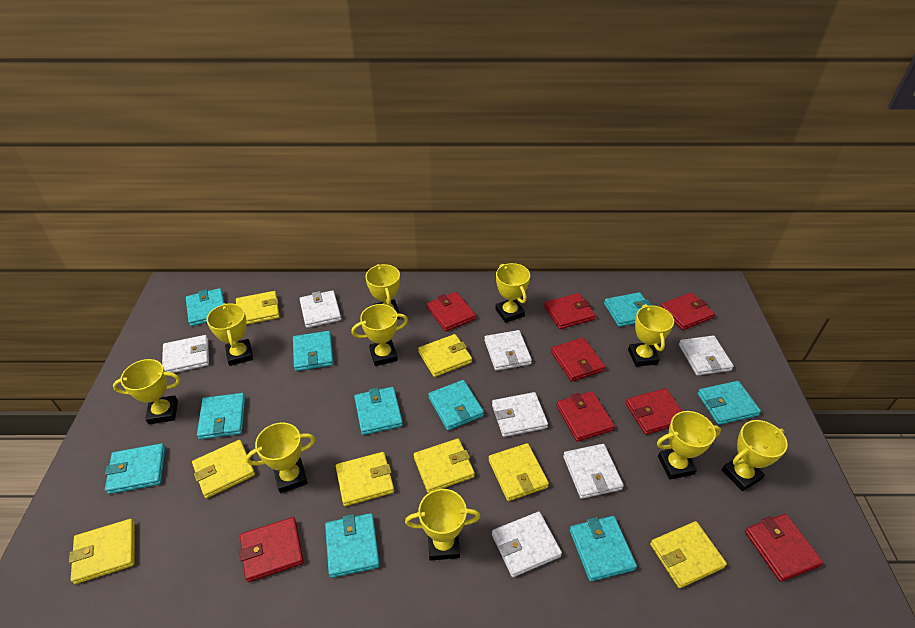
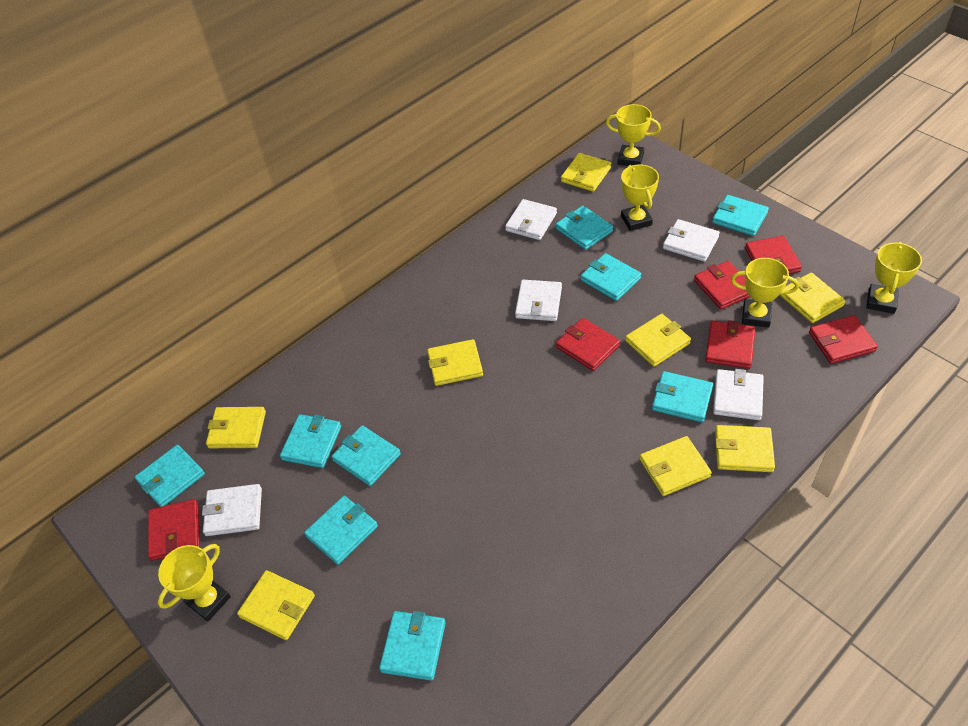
red wallet: 8 -> 6
turquoise wallet: 10 -> 9
white wallet: 7 -> 5
yellow trophy: 10 -> 5

